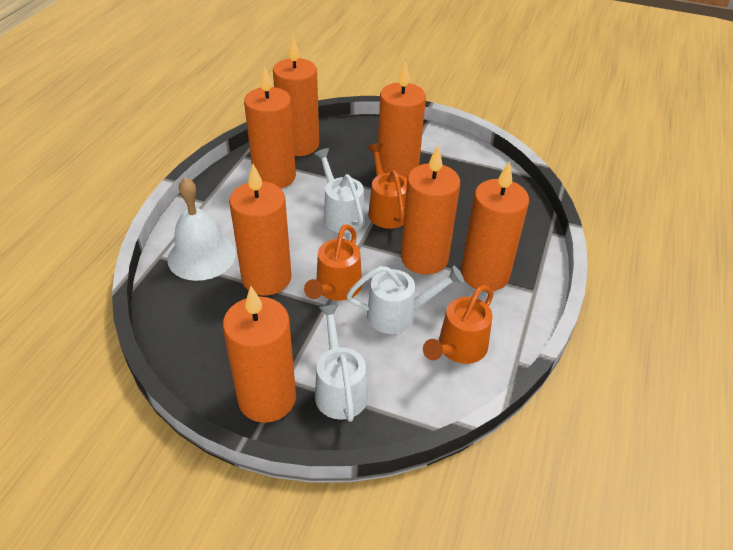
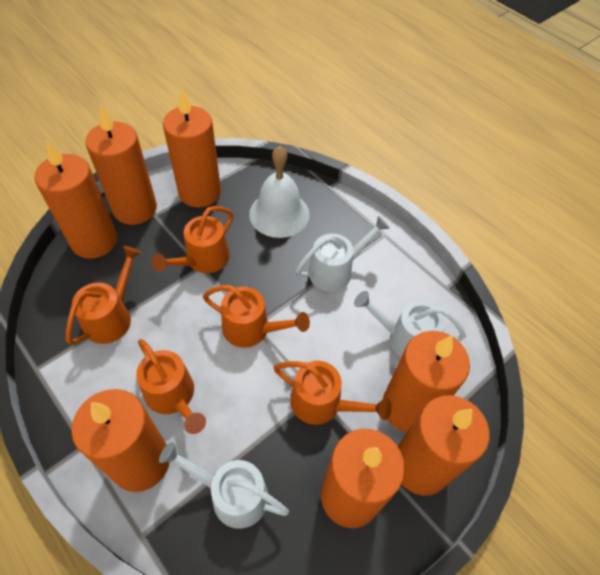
orange watering can: 3 -> 5

